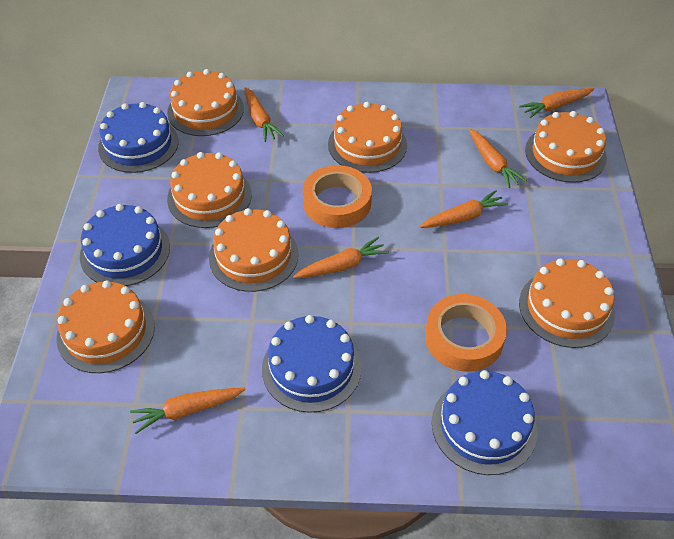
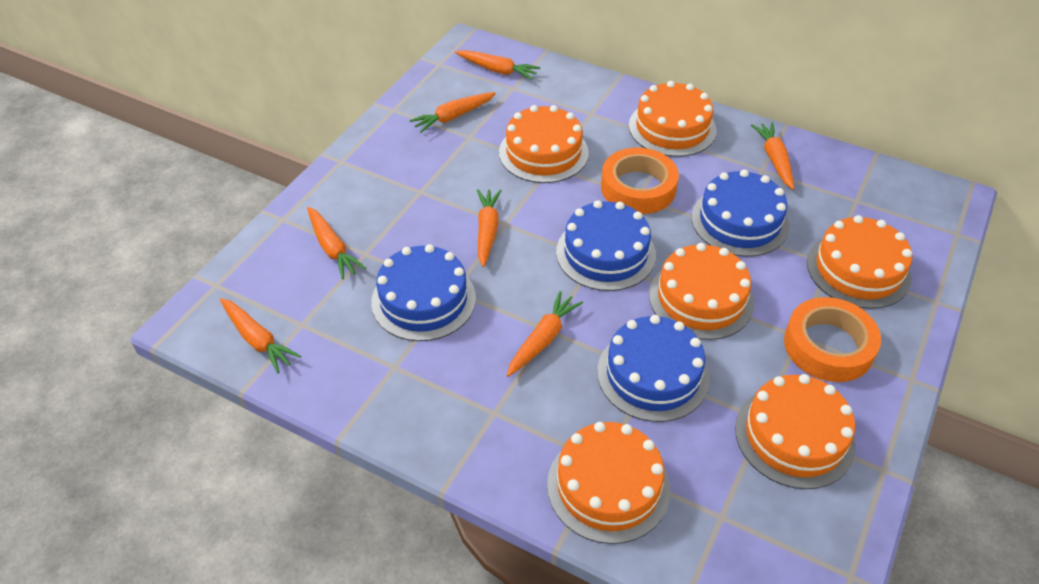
orange cake: 7 -> 6
orange carrot: 6 -> 7

